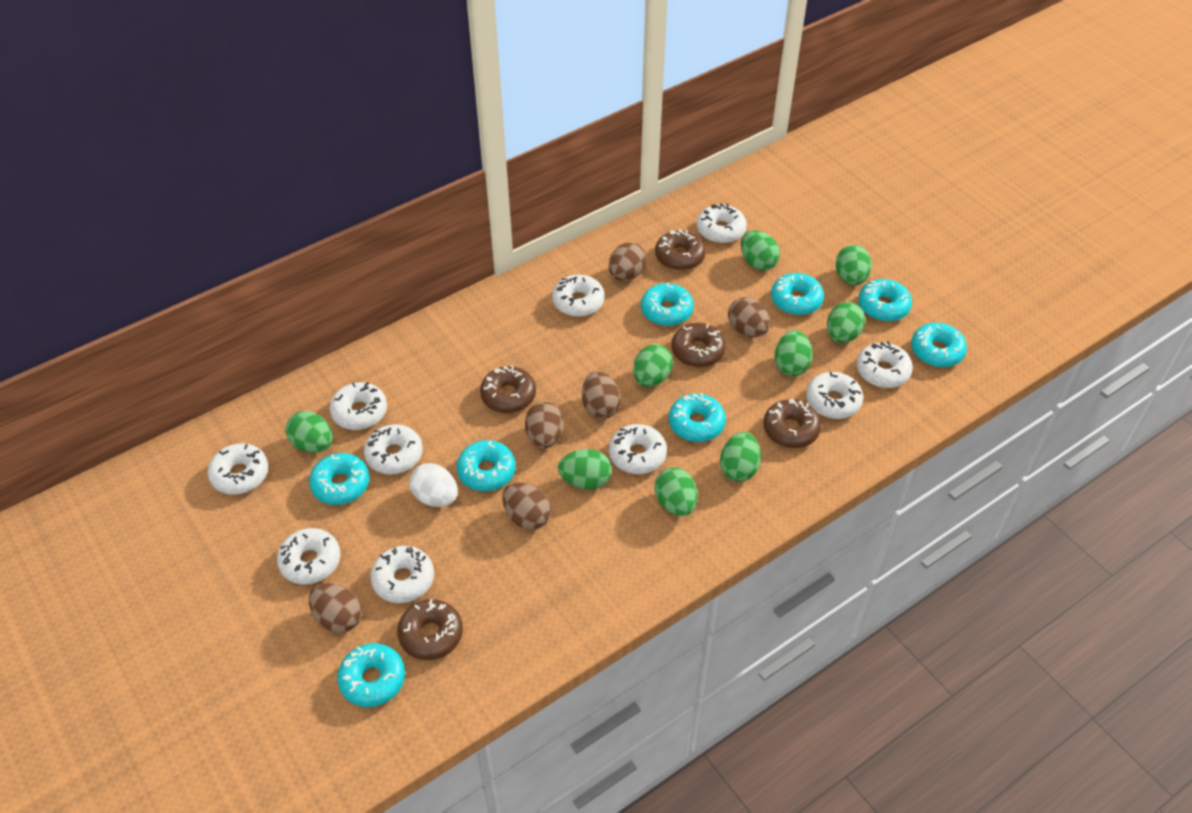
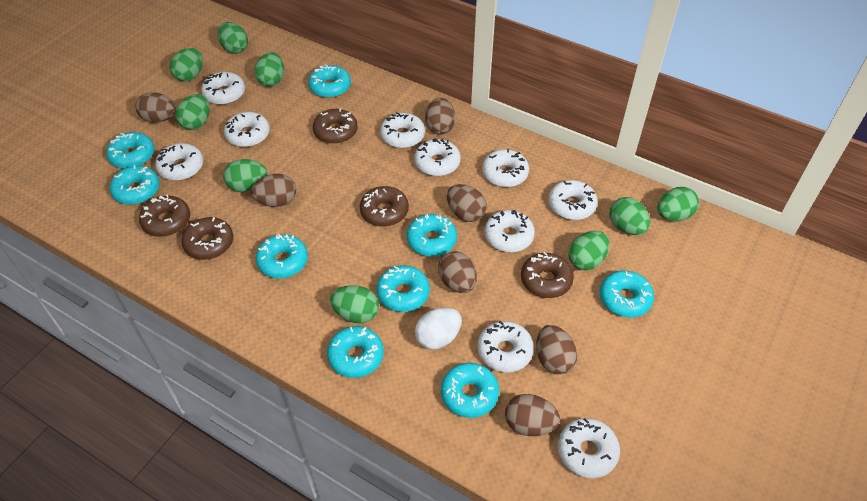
brown egg: 6 -> 7
turquoise donut: 8 -> 9

